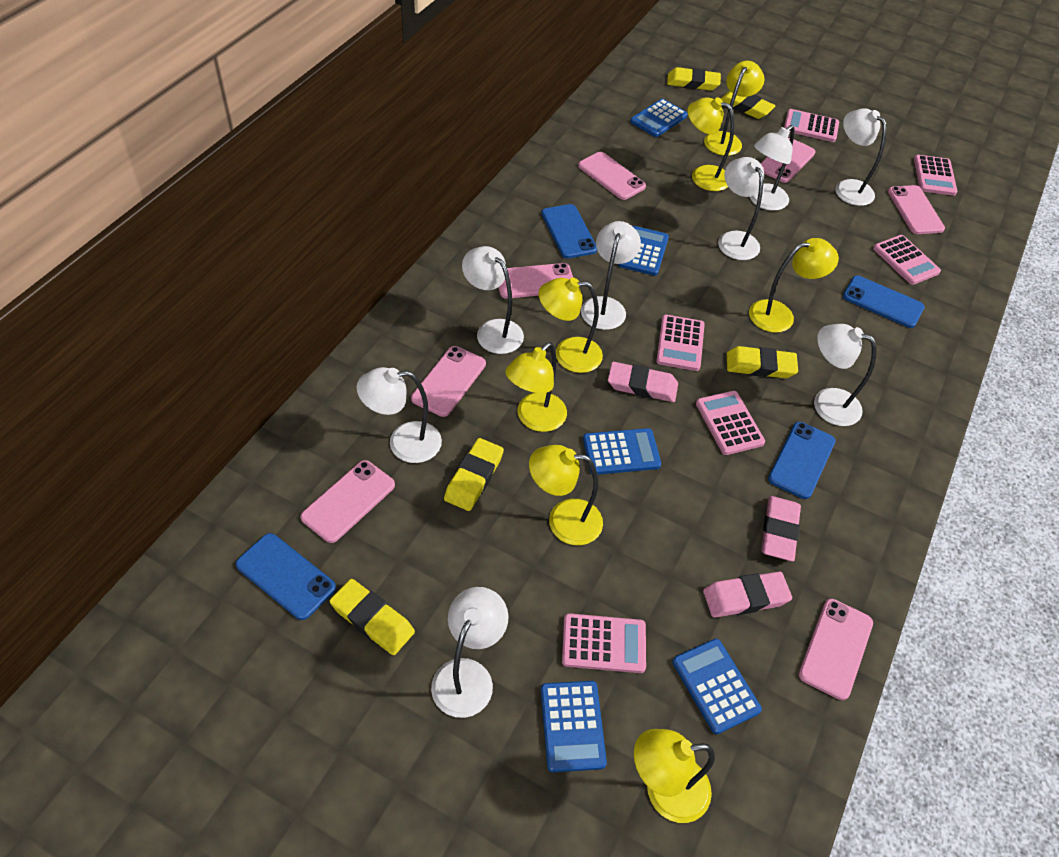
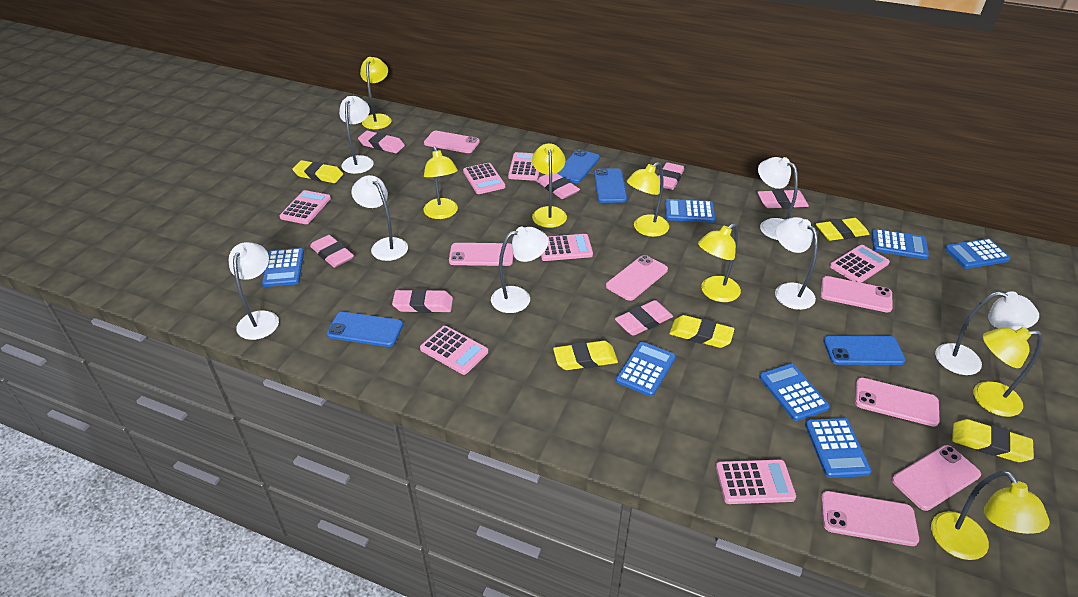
blue calculator: 5 -> 7
pink calculator: 6 -> 7
pink eraser: 3 -> 7
white lamp: 8 -> 7

